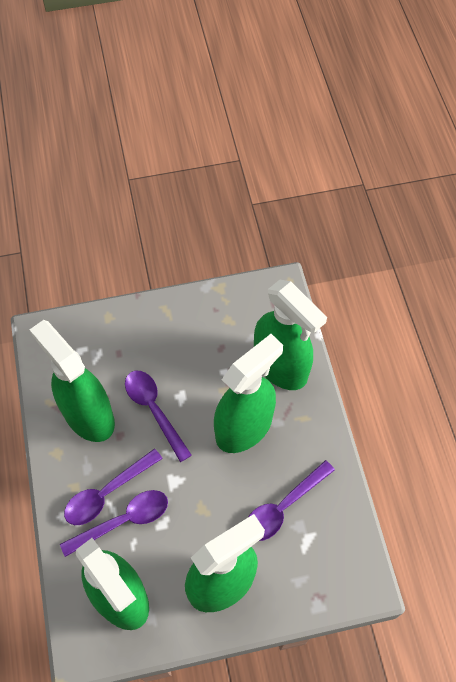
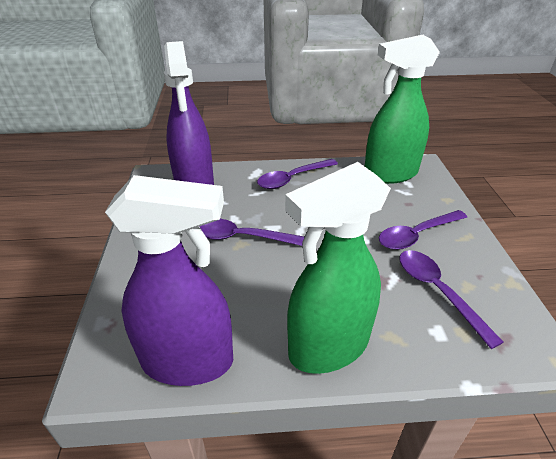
green spray bottle: 5 -> 2
purple spray bottle: 0 -> 2

